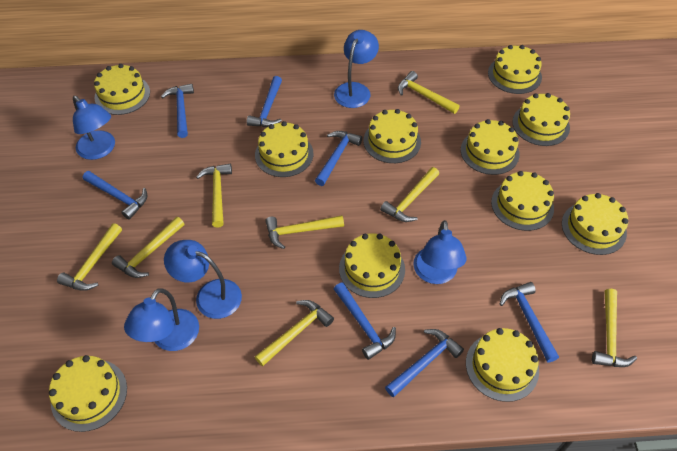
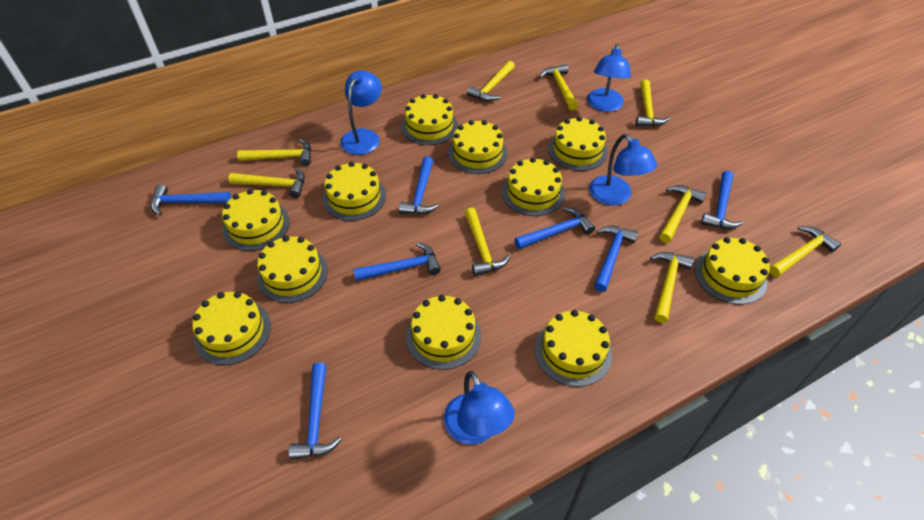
blue lamp: 5 -> 4
yellow hammer: 8 -> 9

